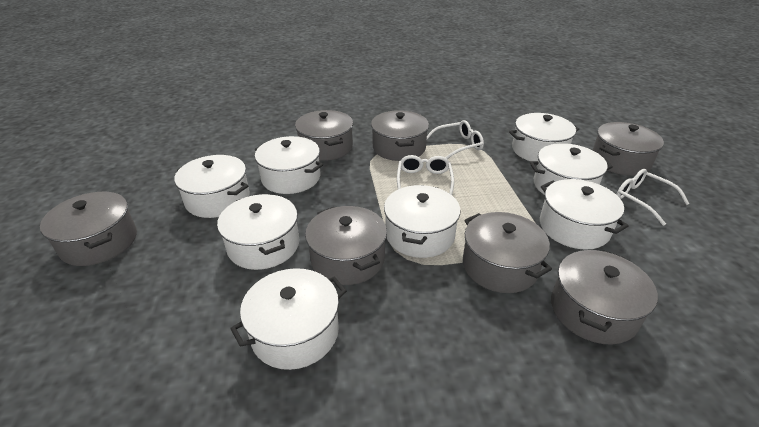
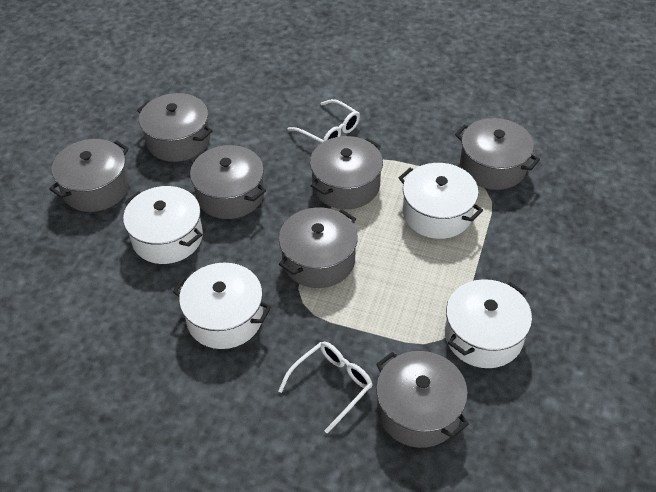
white glasses: 3 -> 2
white pot: 8 -> 4

